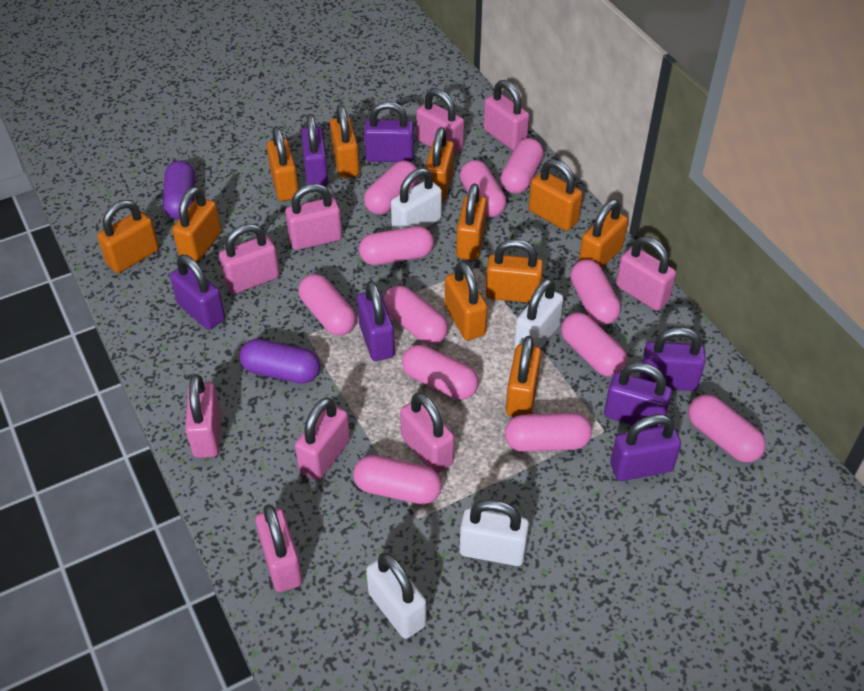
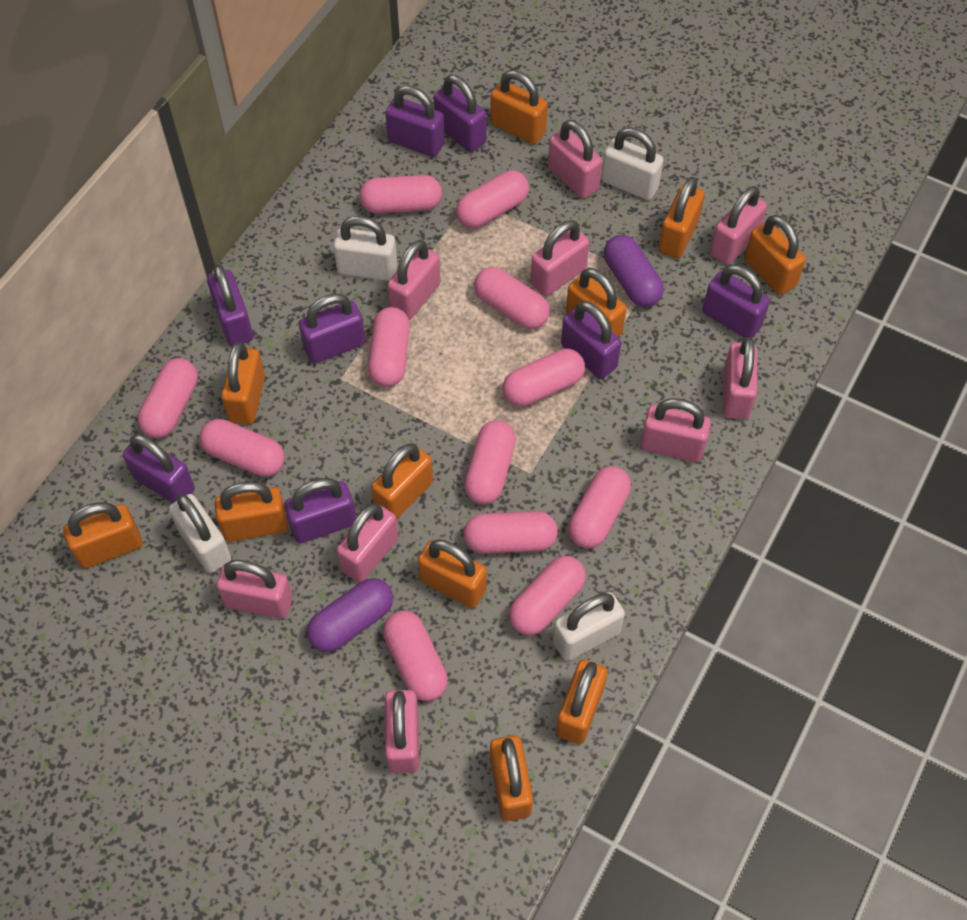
purple padlock: 7 -> 8

